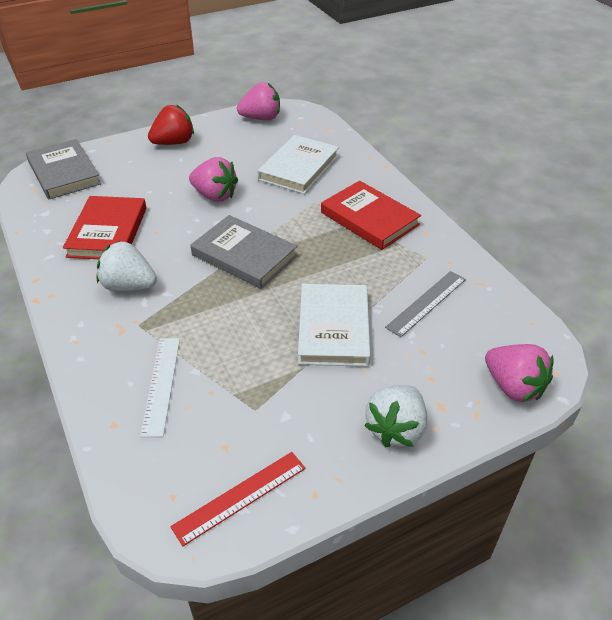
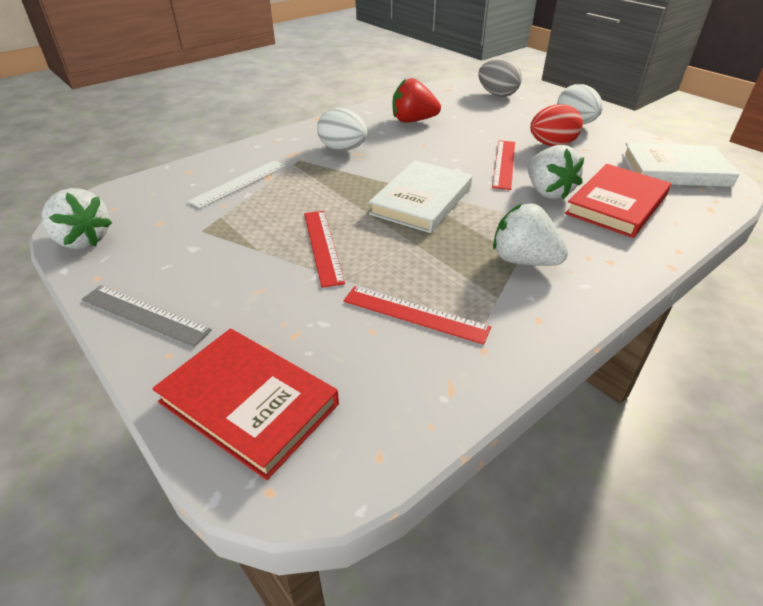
grey book: 2 -> 0
grey egg: 0 -> 1
pink strawberry: 3 -> 0
red egg: 0 -> 1
red ruler: 1 -> 3
white egg: 0 -> 2
white strawberry: 2 -> 3

